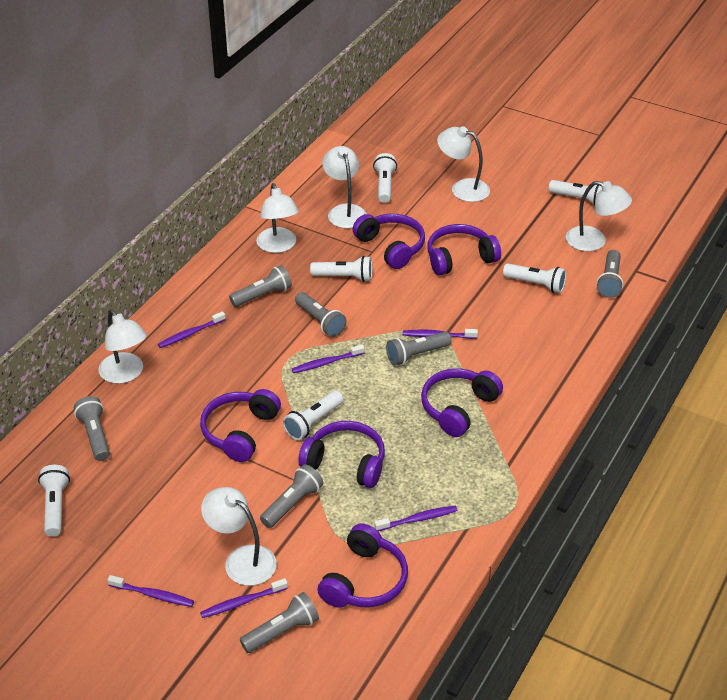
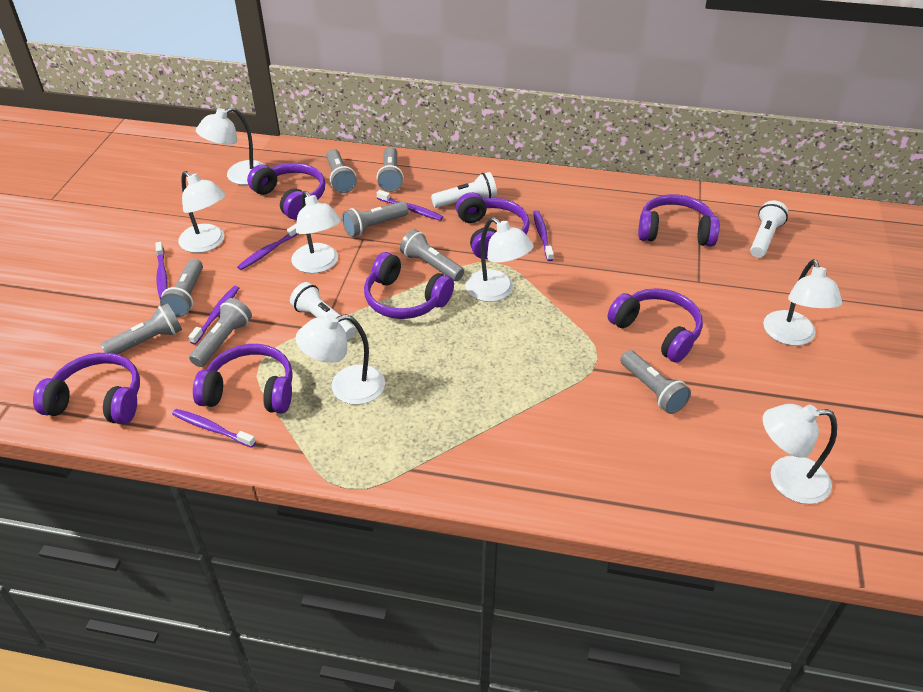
grey flashlight: 7 -> 8
purple headphones: 6 -> 7
white flashlight: 6 -> 3
white lamp: 6 -> 7

